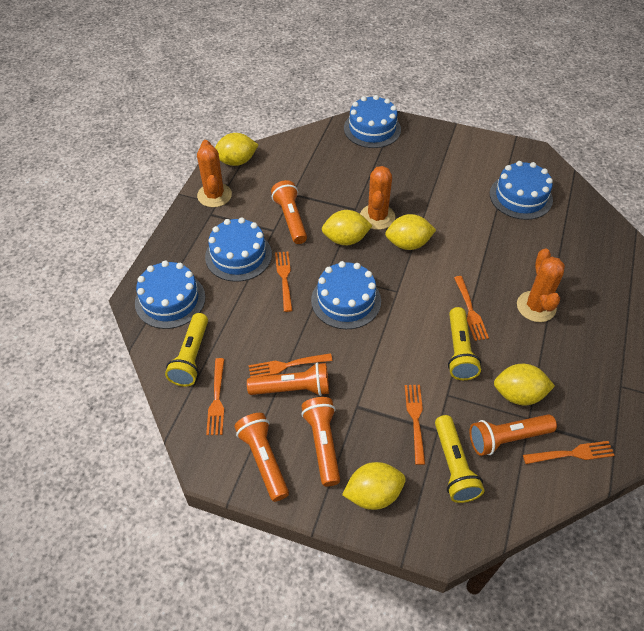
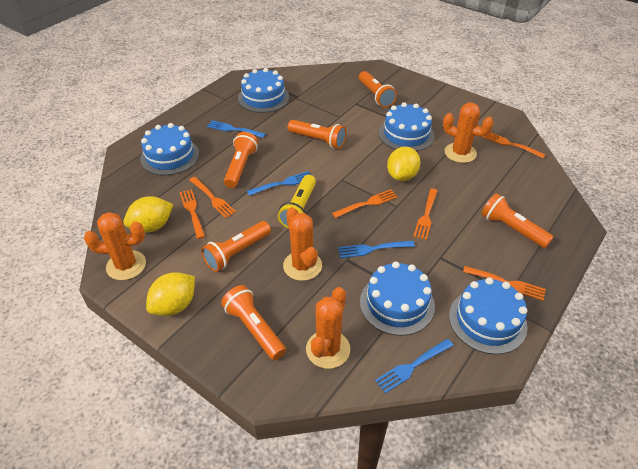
blue fork: 0 -> 4
orange cactus: 3 -> 4
orange flashlight: 5 -> 6
yellow flashlight: 3 -> 1
yellow lemon: 5 -> 3

